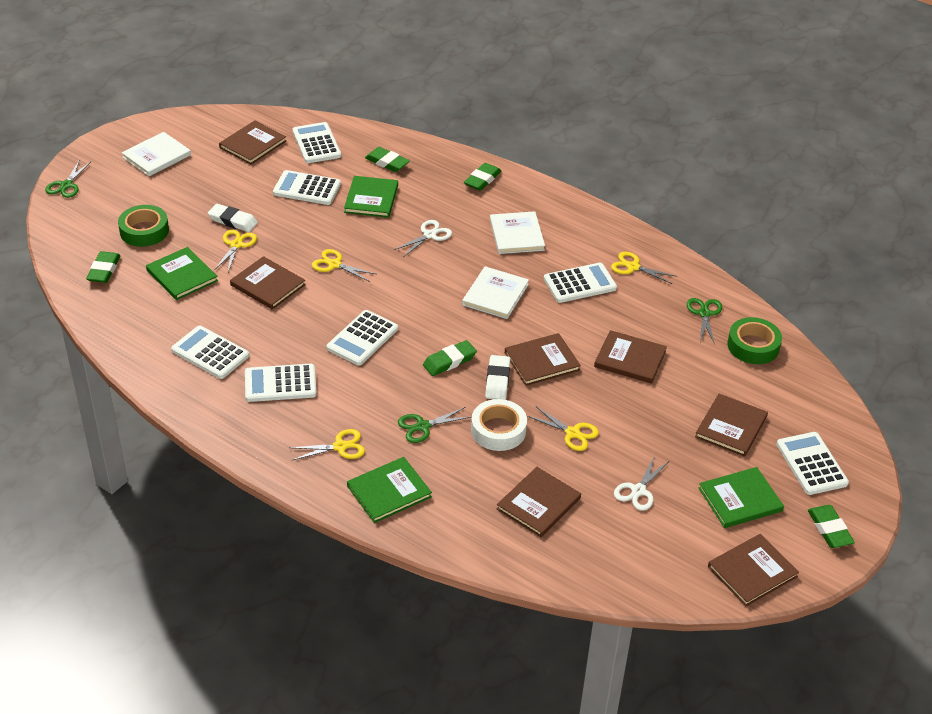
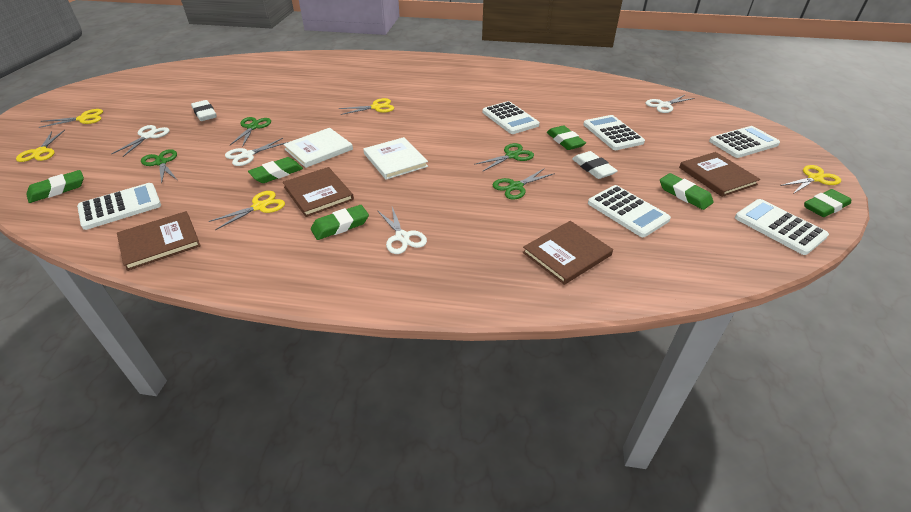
brown book: 7 -> 4
green book: 4 -> 0
green eraser: 5 -> 6
green scissors: 3 -> 4
green tape: 2 -> 0
white book: 3 -> 2
white calculator: 7 -> 6
white scissors: 2 -> 4
white tape: 1 -> 0

